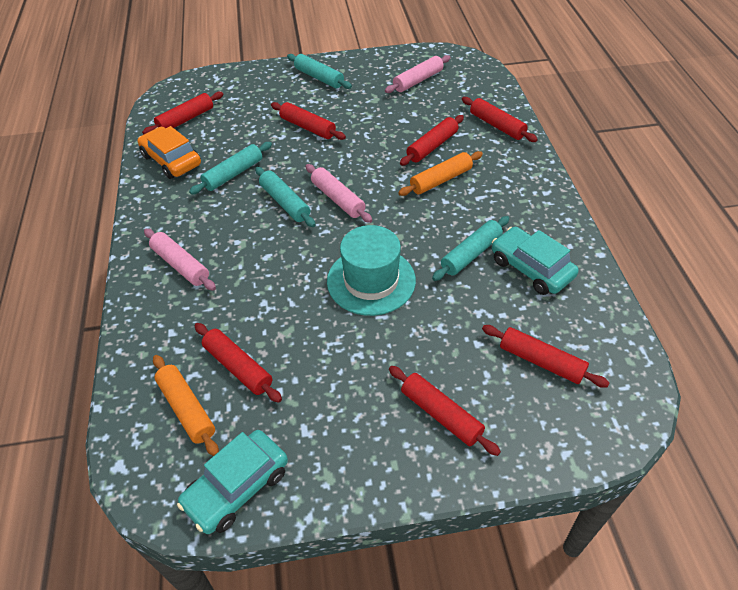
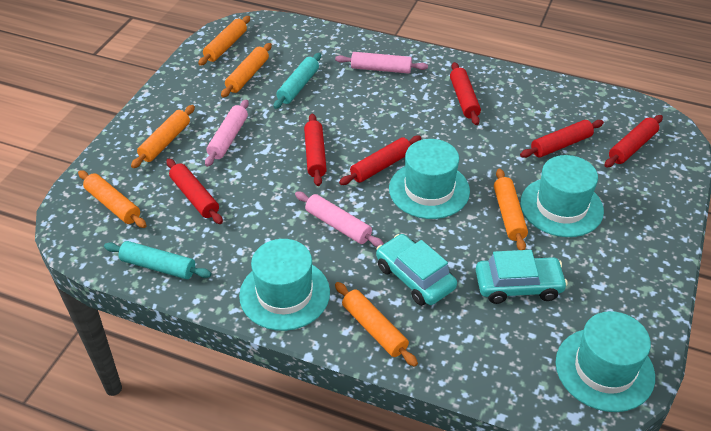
orange car: 1 -> 0
orange rolling pin: 2 -> 6
red rolling pin: 7 -> 6
turquoise hat: 1 -> 4
turquoise rolling pin: 4 -> 2

